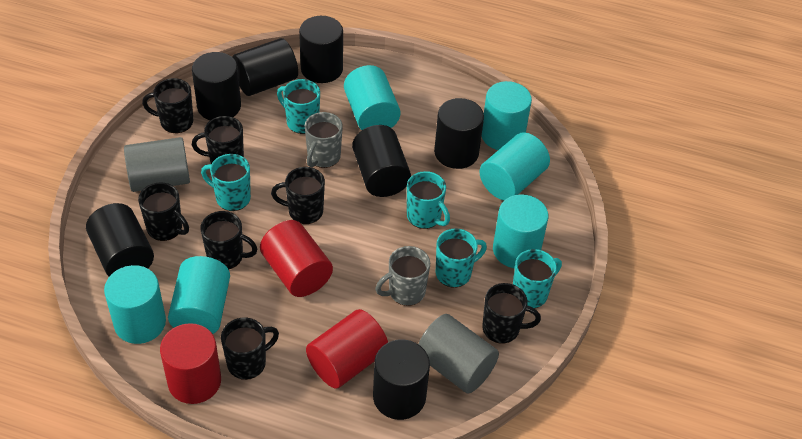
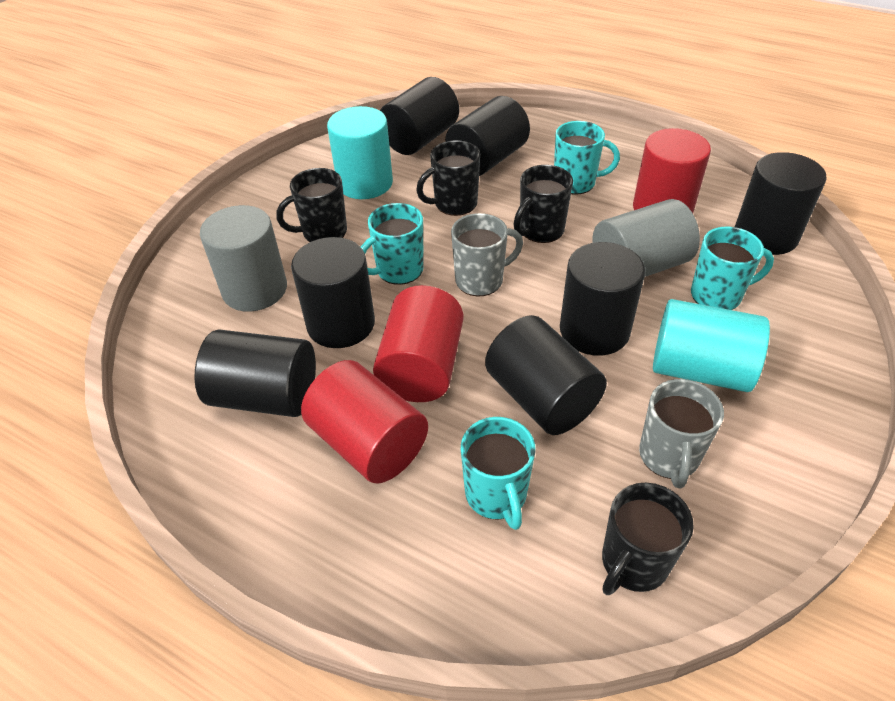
black mug: 7 -> 4
turquoise cylinder: 6 -> 2
turquoise mug: 5 -> 4

